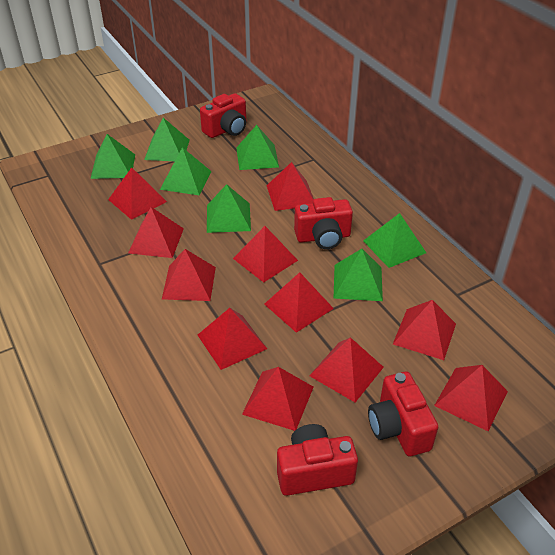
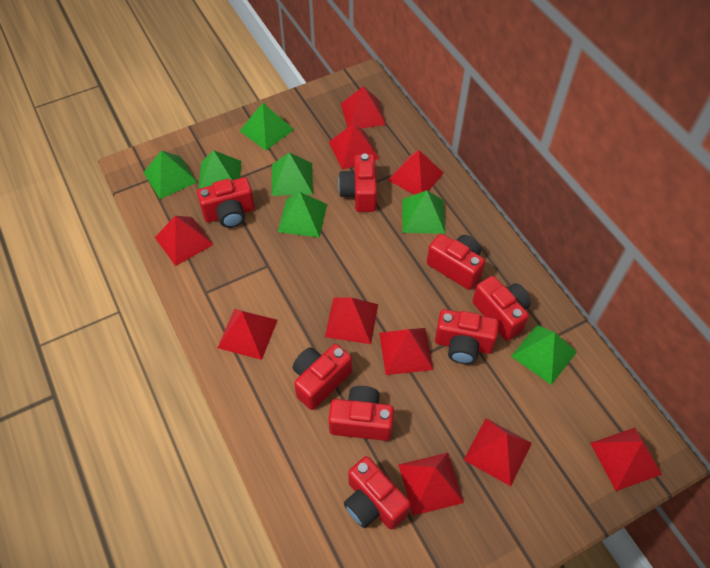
red camera: 4 -> 8
red pyramid: 11 -> 10

